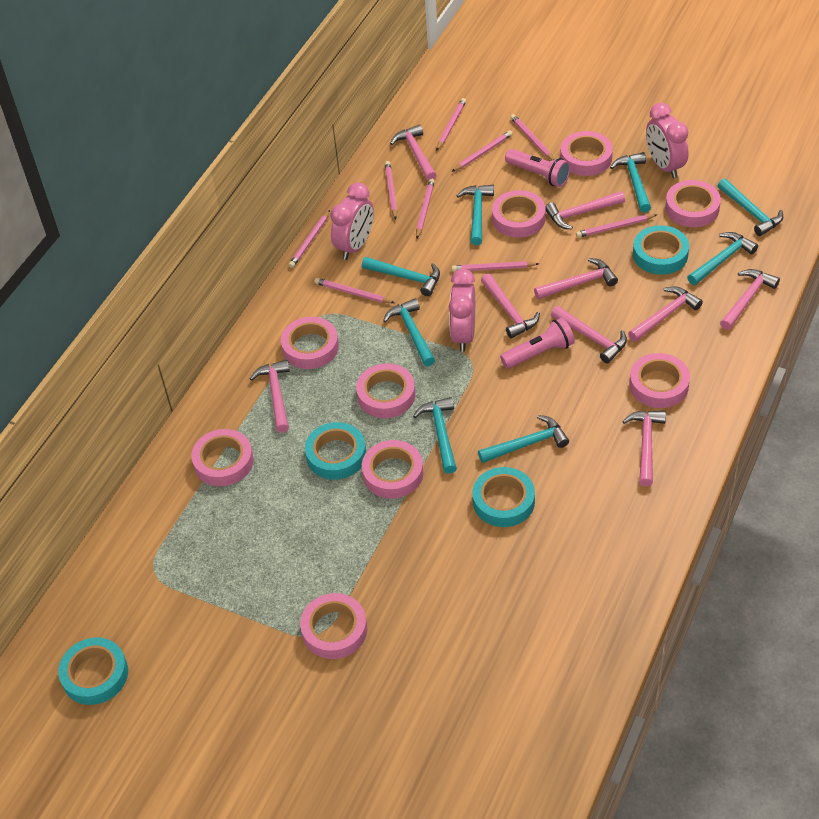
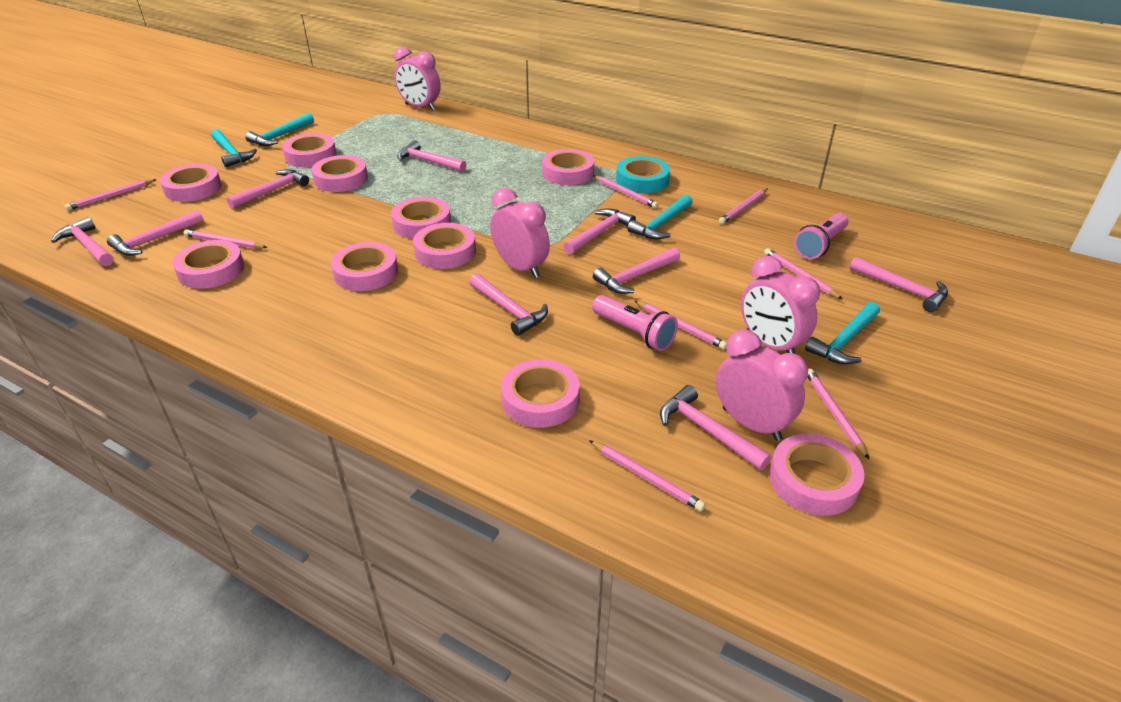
pink clock: 3 -> 4
pink pencil: 9 -> 8
pink tape: 9 -> 10
turquoise hammer: 8 -> 4
turquoise tape: 4 -> 1

